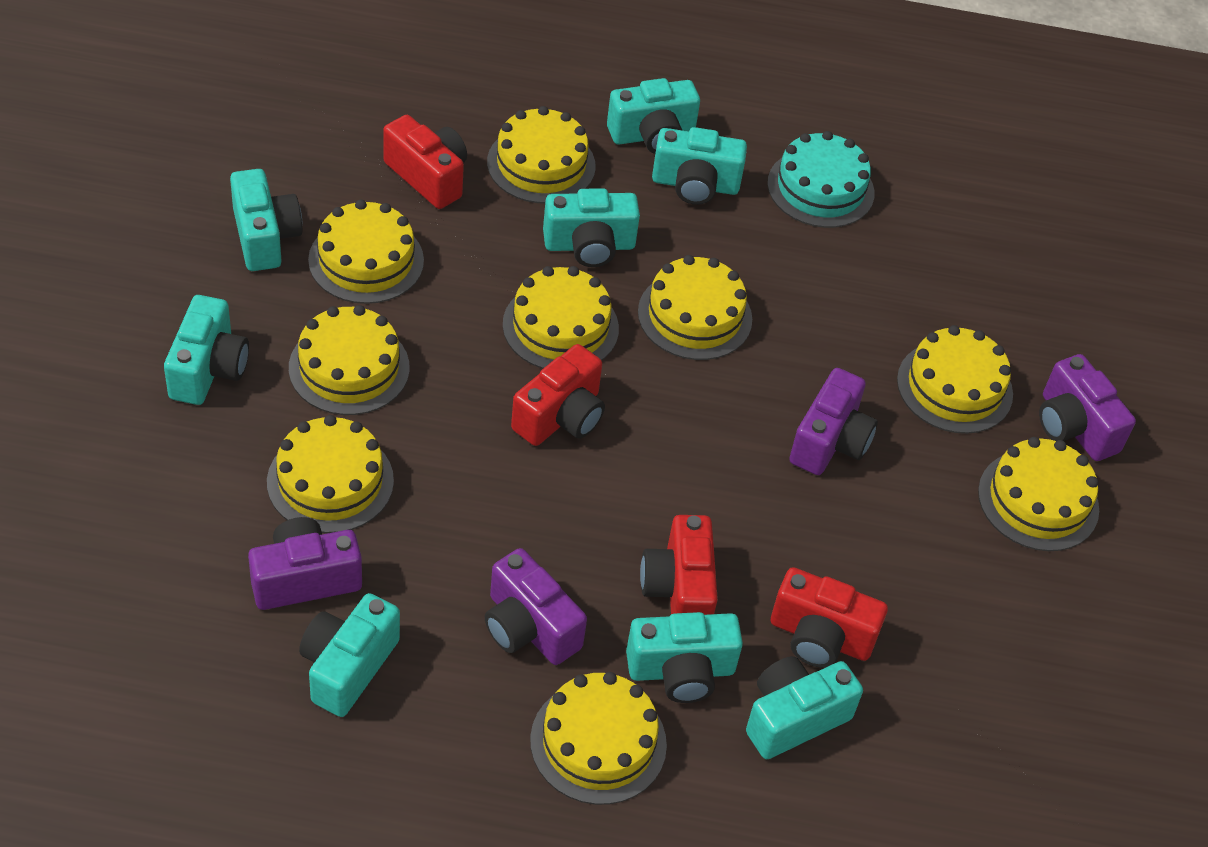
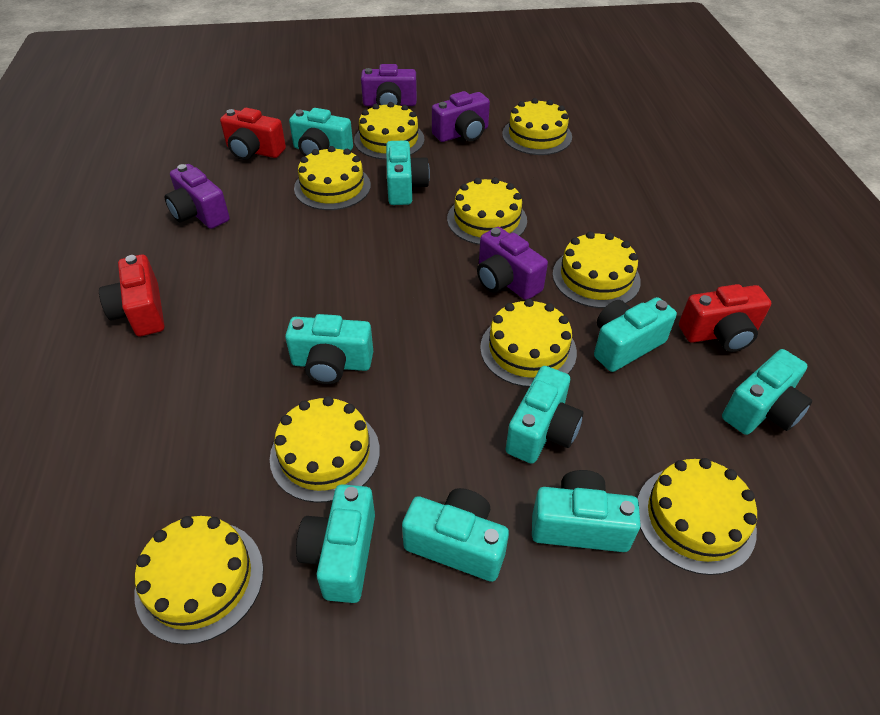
red camera: 4 -> 3
turquoise cake: 1 -> 0
turquoise camera: 8 -> 9

